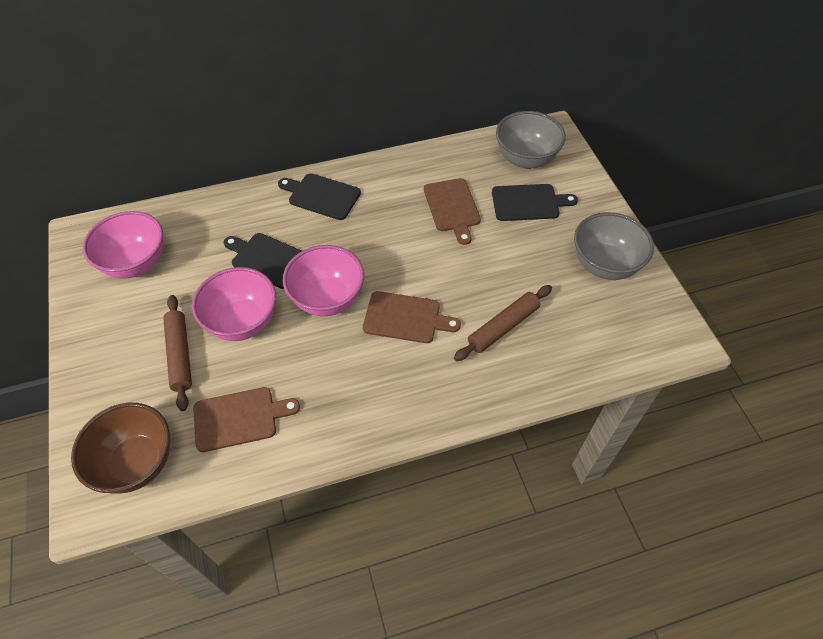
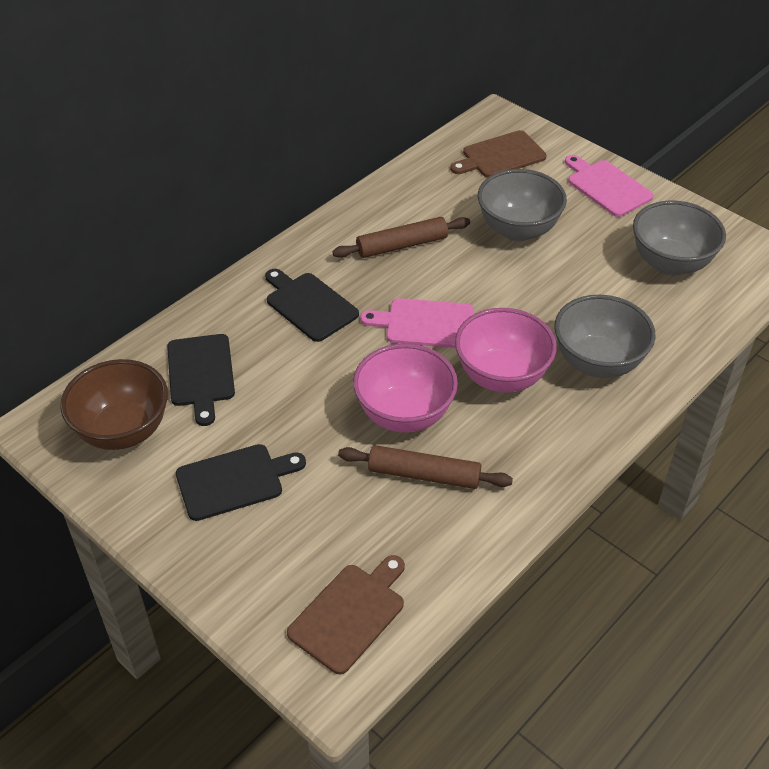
brown cutting board: 3 -> 2
grey bowl: 2 -> 3
pink bowl: 3 -> 2
pink cutting board: 0 -> 2

